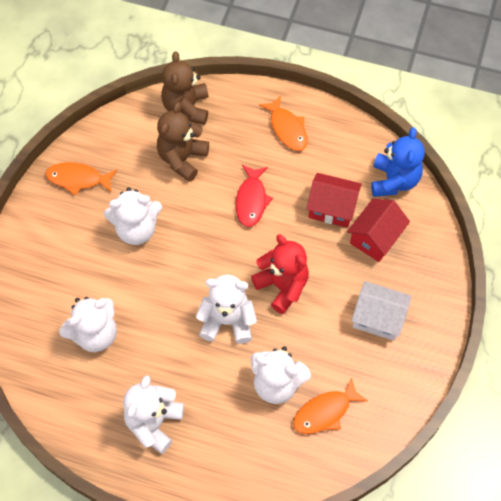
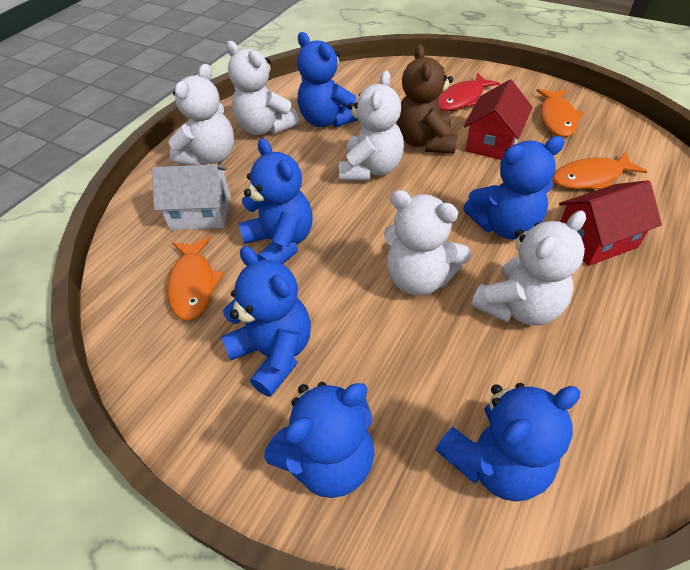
blue teddy bear: 1 -> 6
brown teddy bear: 2 -> 1
red teddy bear: 1 -> 0

